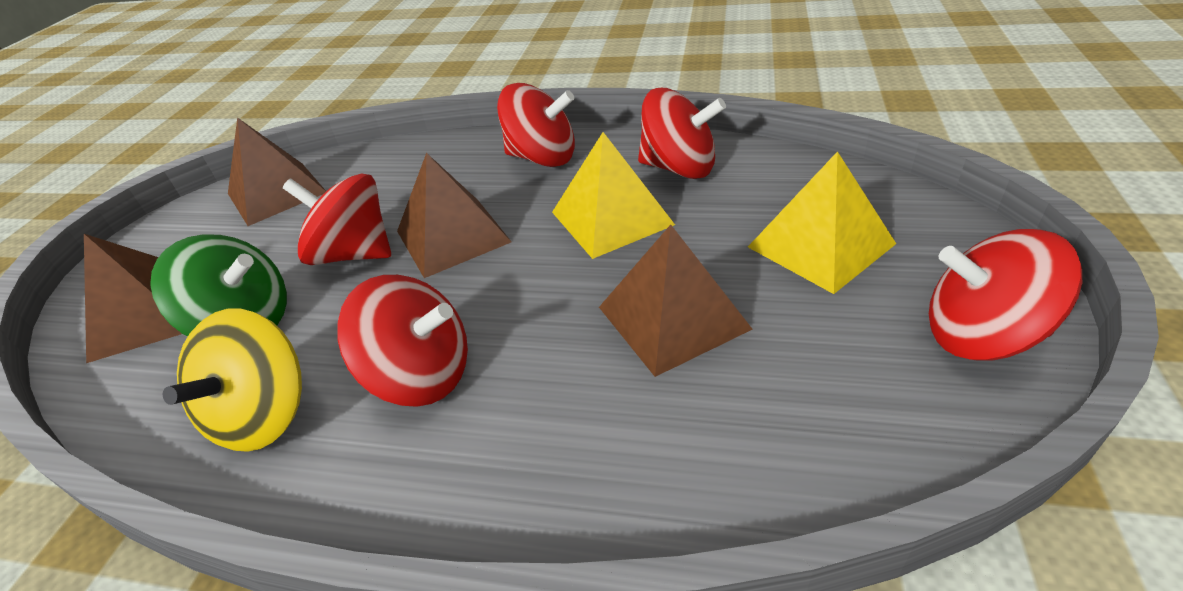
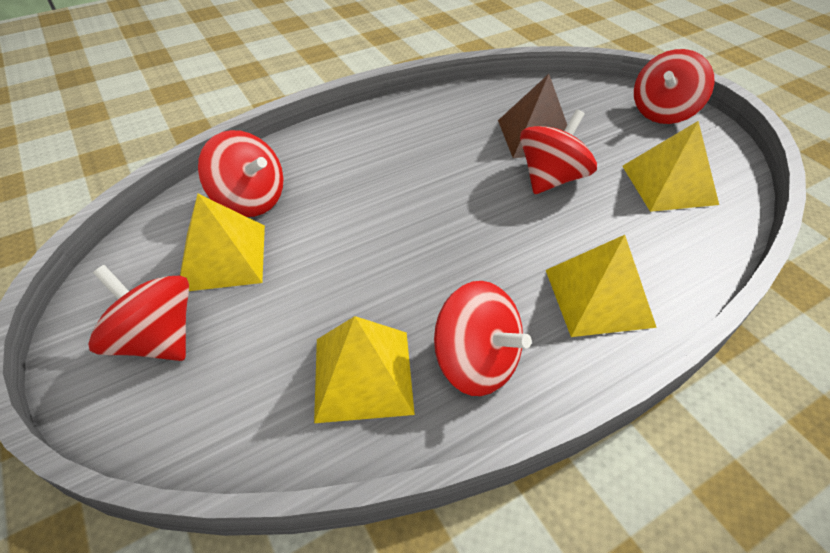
brown pyramid: 4 -> 1
green spinning top: 1 -> 0
yellow pyramid: 2 -> 4
yellow spinning top: 1 -> 0

